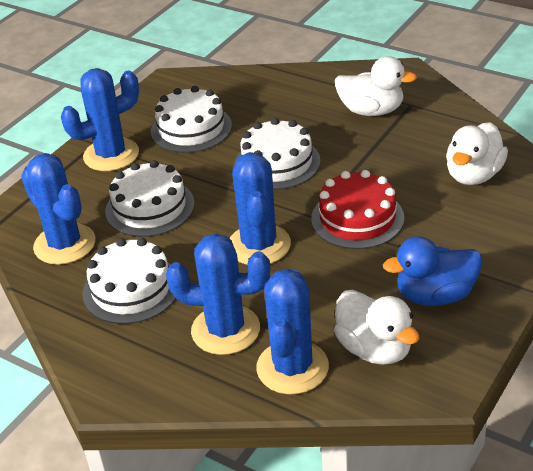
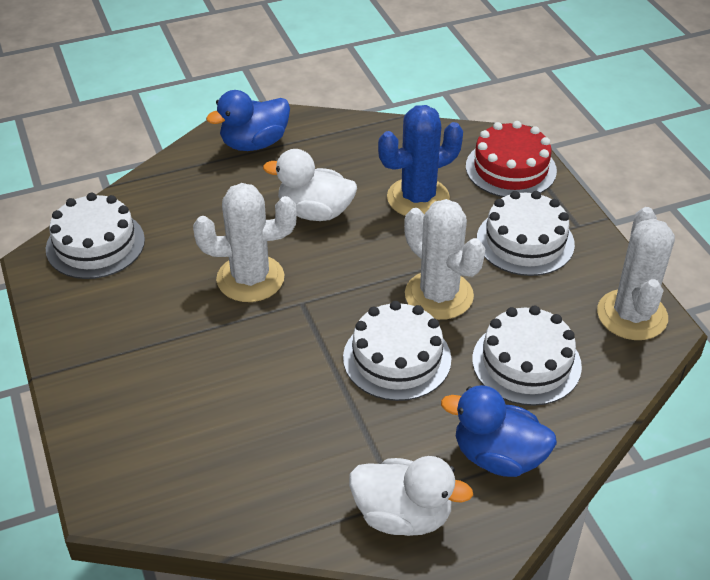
blue cactus: 5 -> 1
blue duck: 1 -> 2
white cactus: 0 -> 3
white duck: 3 -> 2

